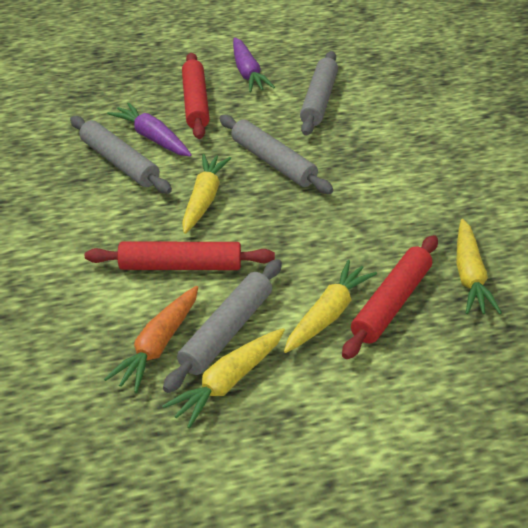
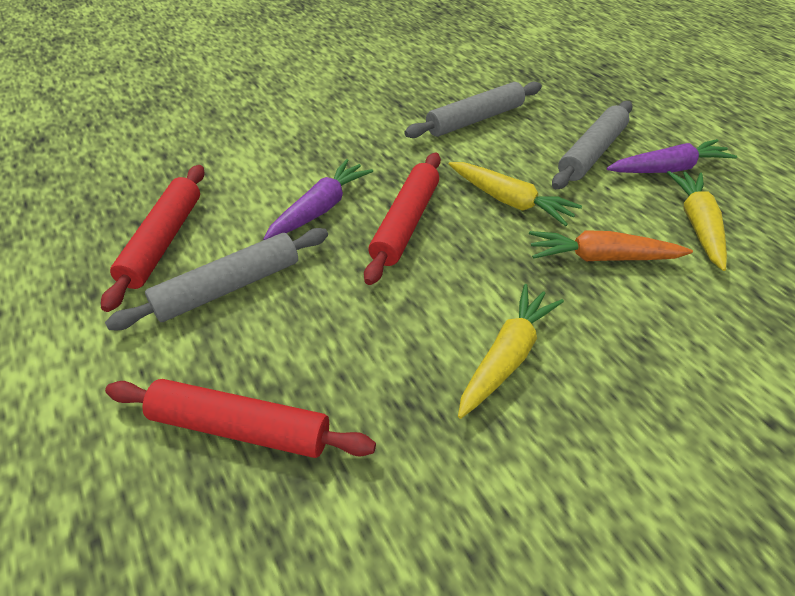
grey rolling pin: 4 -> 3
yellow carrot: 4 -> 3

